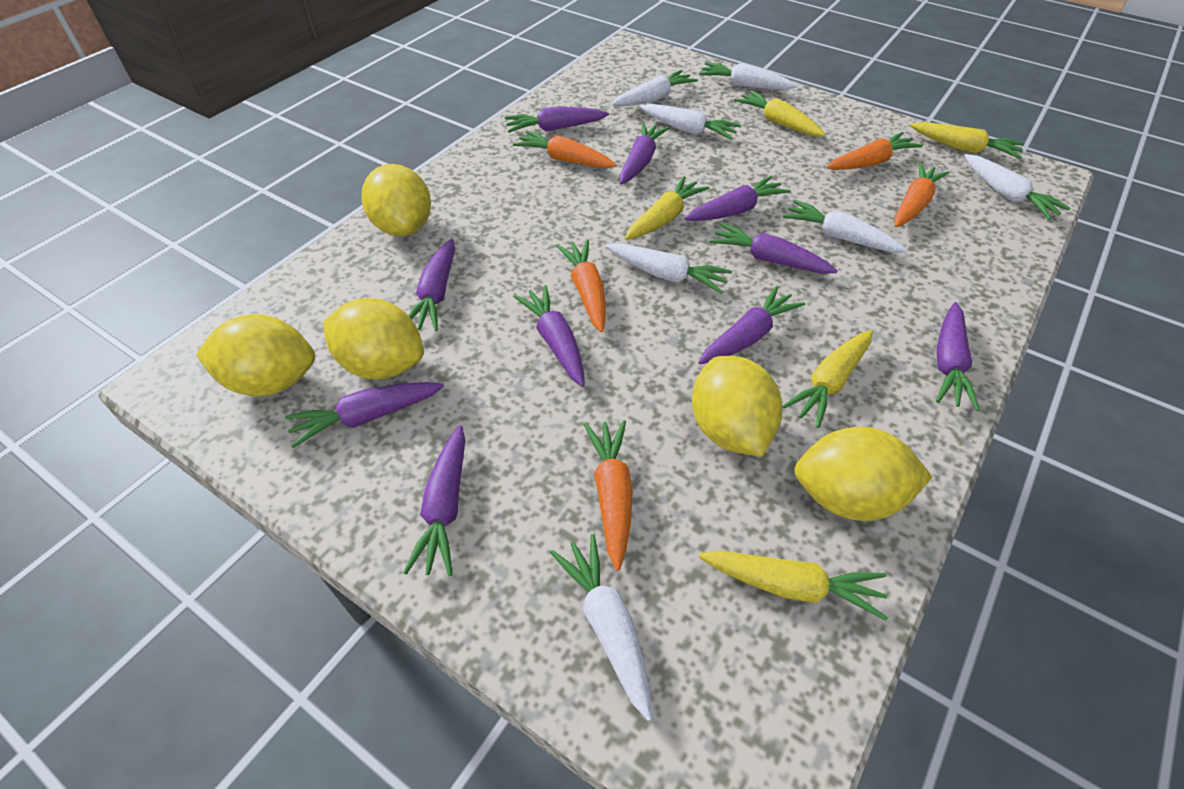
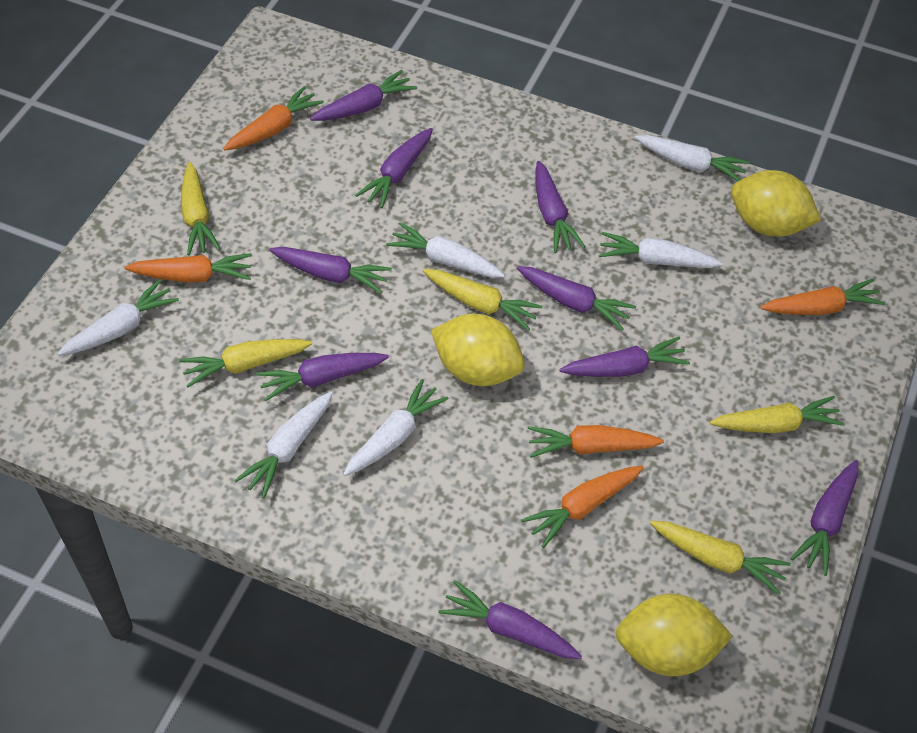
purple carrot: 10 -> 9
white carrot: 7 -> 6
yellow lemon: 5 -> 3

